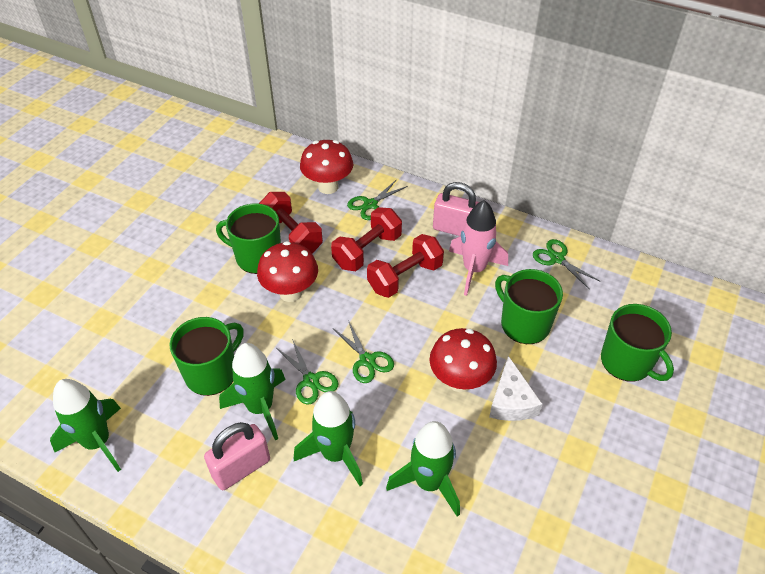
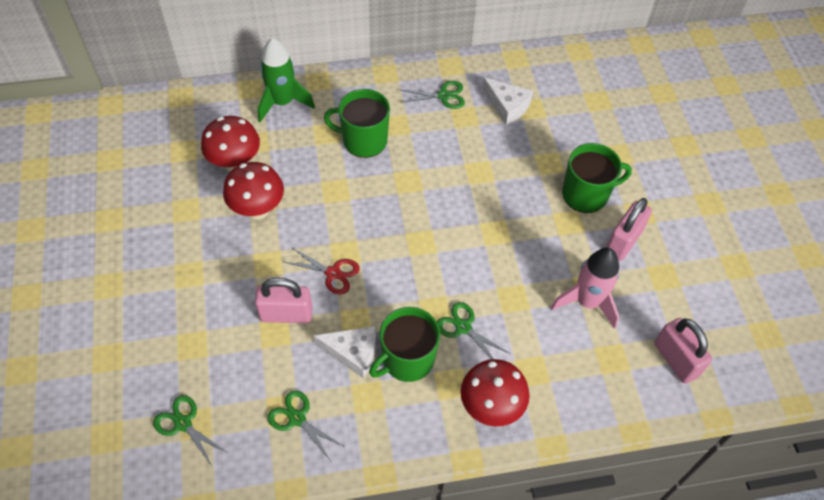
green mug: 4 -> 3
green rocket: 4 -> 1
pink padlock: 2 -> 3
red dumbbell: 3 -> 0
red scissors: 0 -> 1
white cheese: 1 -> 2

